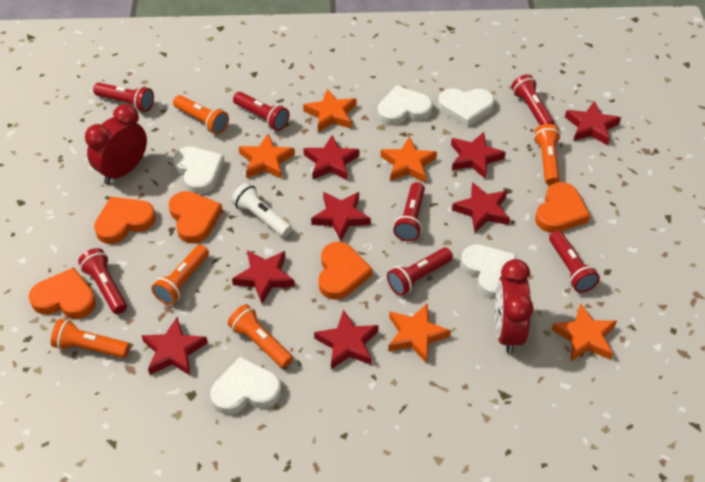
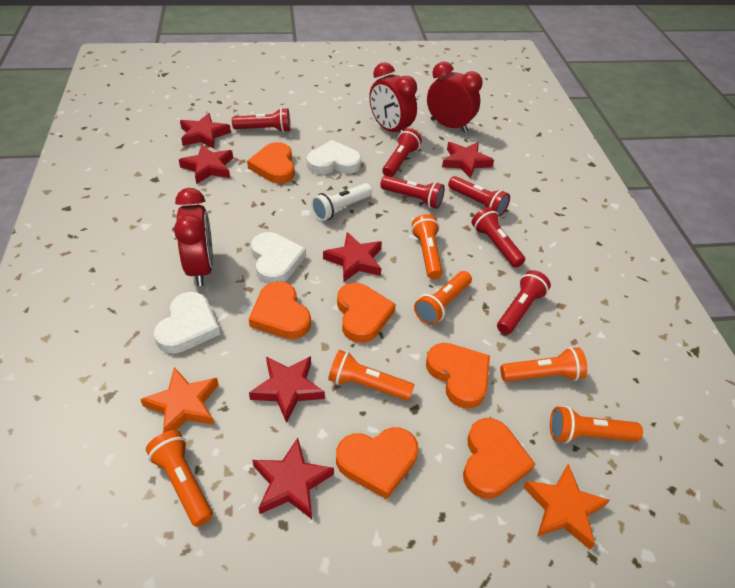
orange flashlight: 5 -> 6
orange heart: 5 -> 6
orange star: 5 -> 2
red clock: 2 -> 3
red flashlight: 7 -> 6
red star: 8 -> 6
white heart: 5 -> 3

